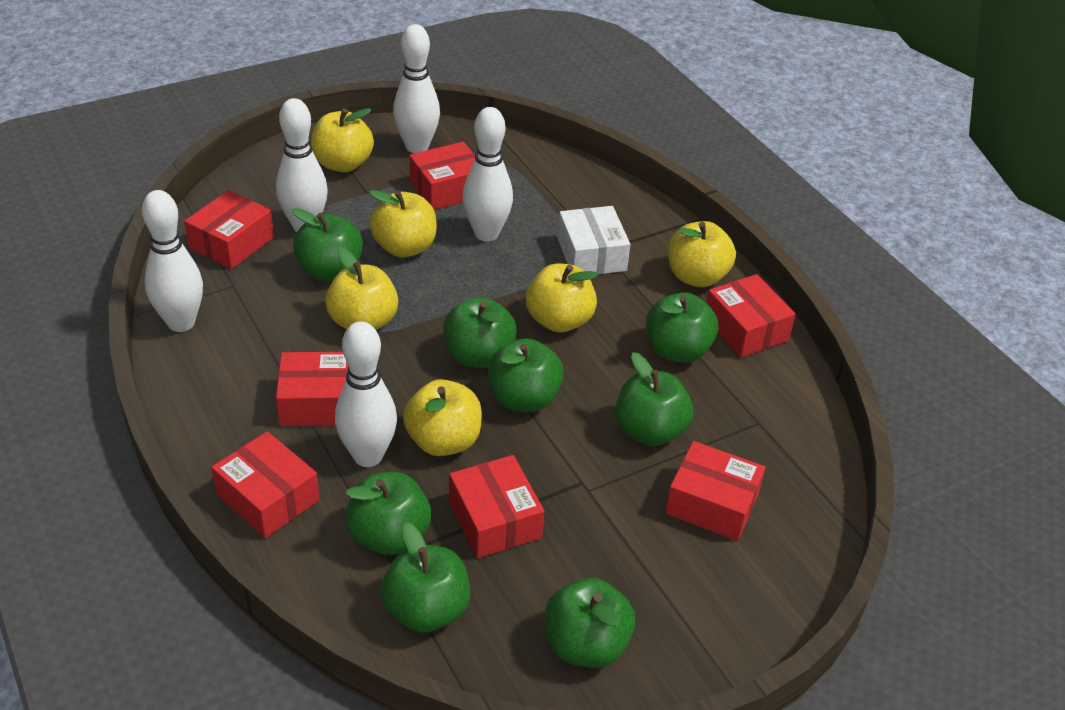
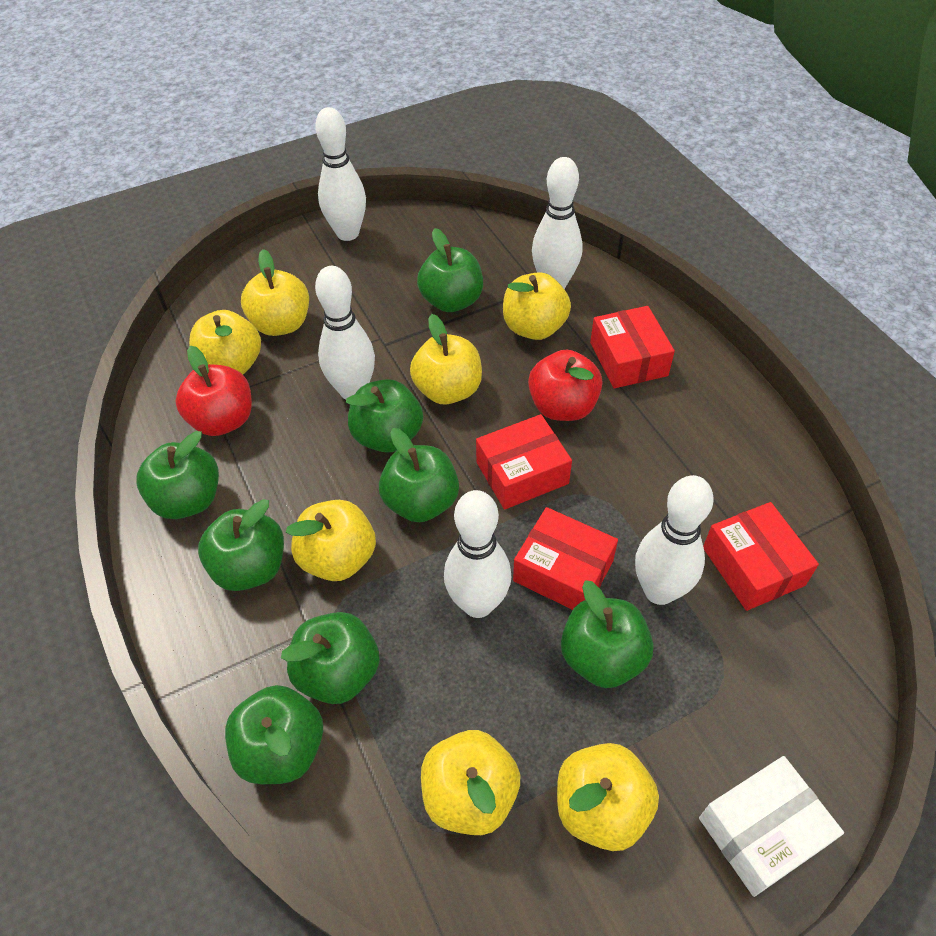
red apple: 0 -> 2
red box: 7 -> 4
yellow apple: 6 -> 7

